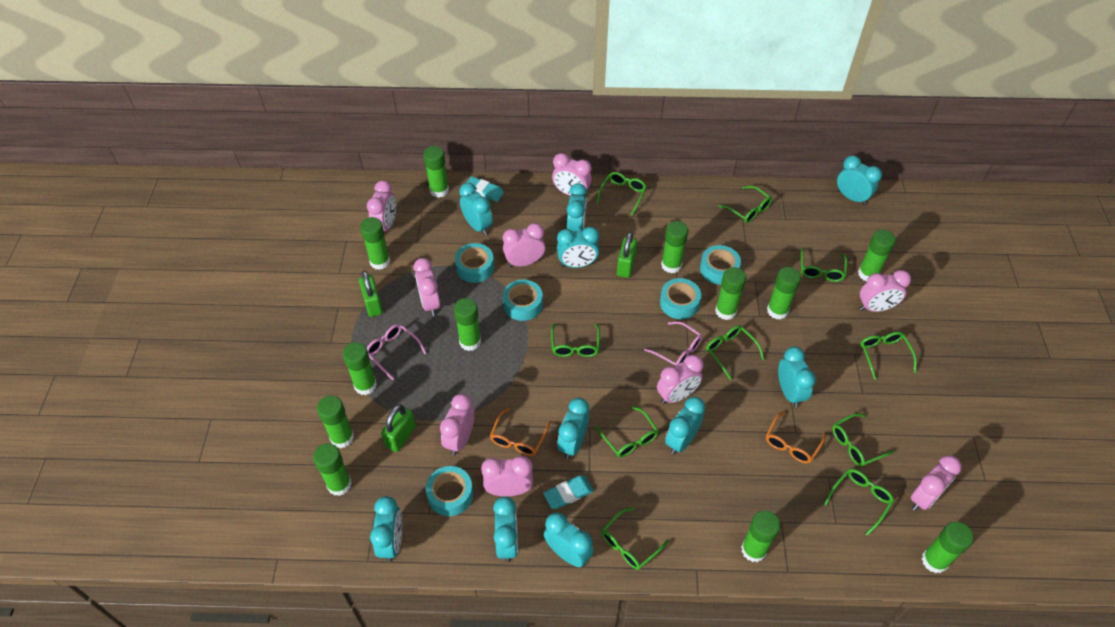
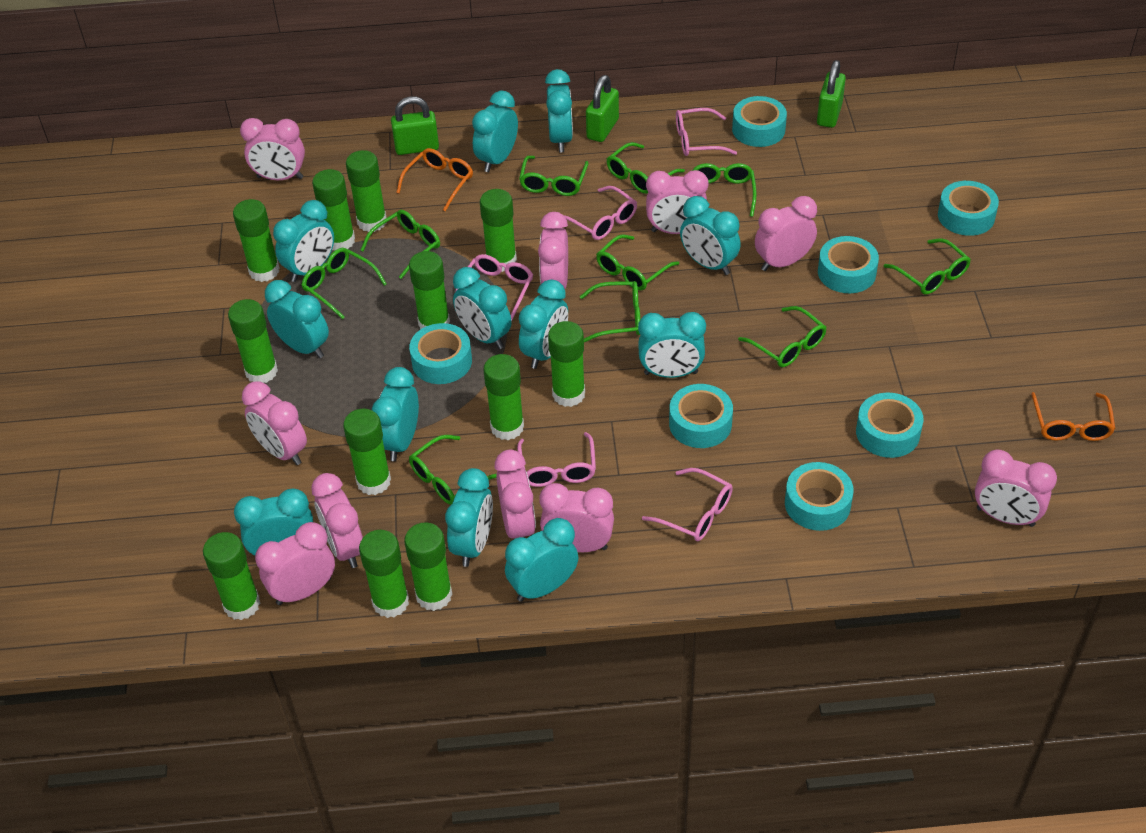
pink clock: 9 -> 10
pink glasses: 2 -> 5
turquoise clock: 10 -> 12
turquoise eraser: 2 -> 0
turquoise tape: 5 -> 7

